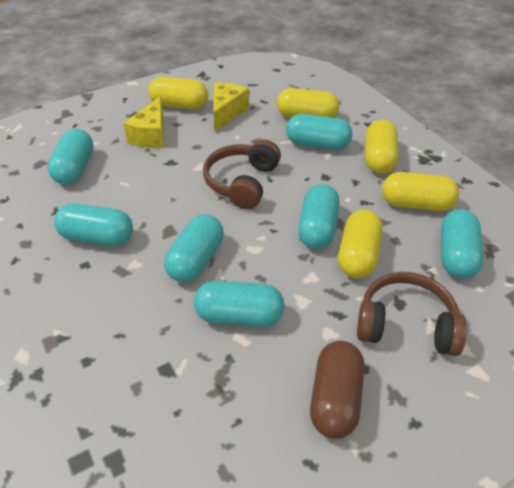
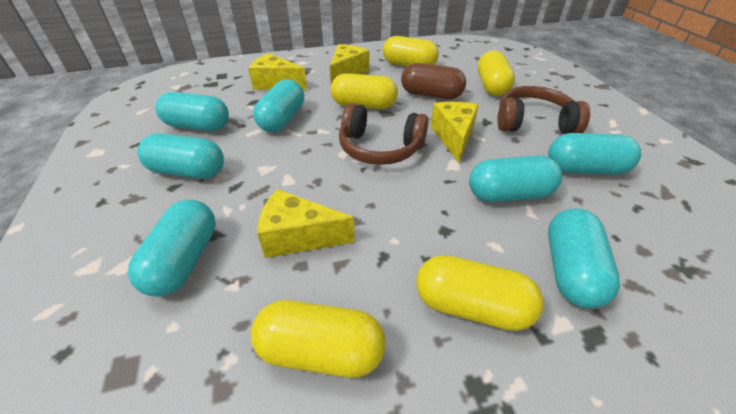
yellow cheese: 2 -> 4

